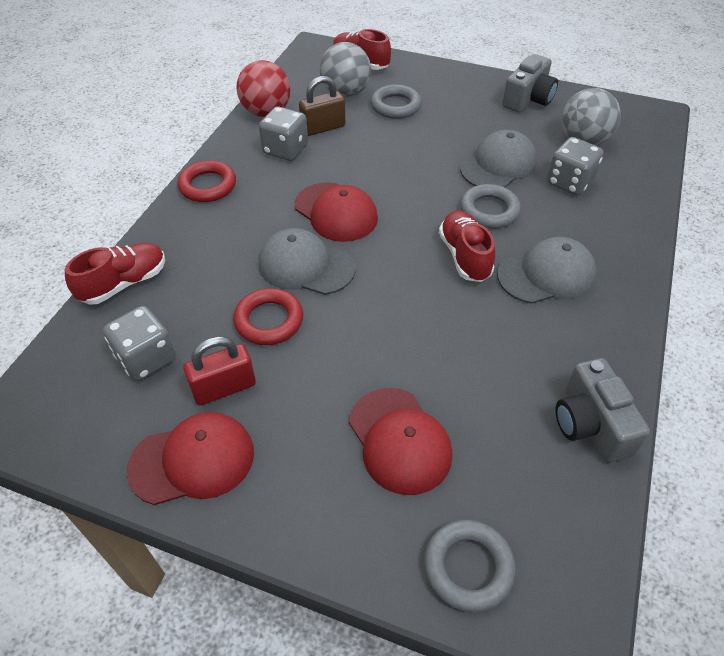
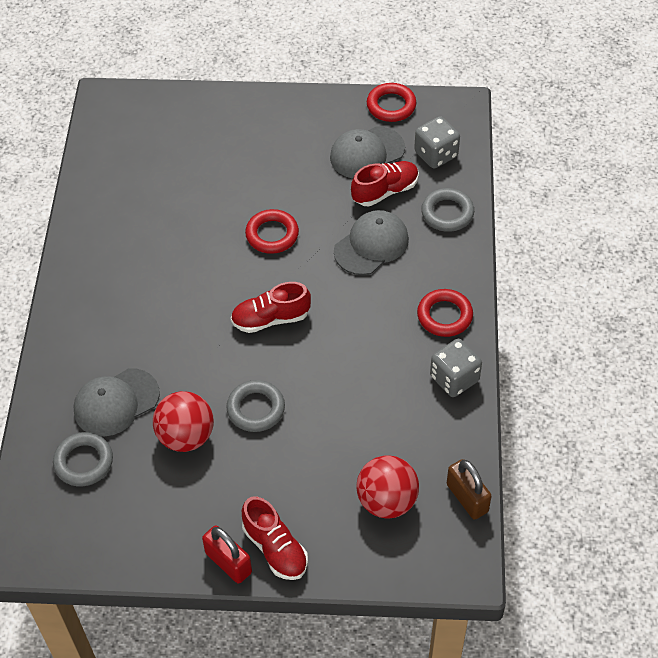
grey ball: 2 -> 0
grey camera: 2 -> 0
grey dice: 3 -> 2
red ball: 1 -> 2
red cap: 3 -> 0
red ring: 2 -> 3

